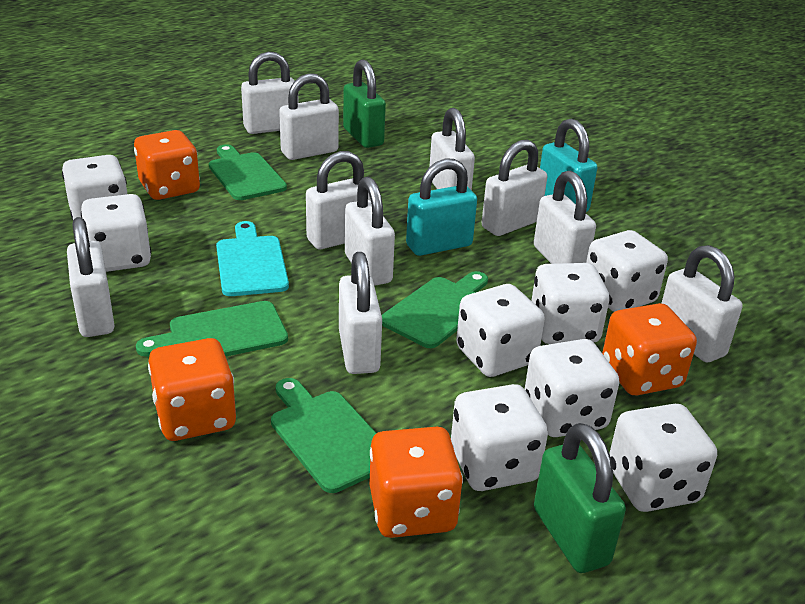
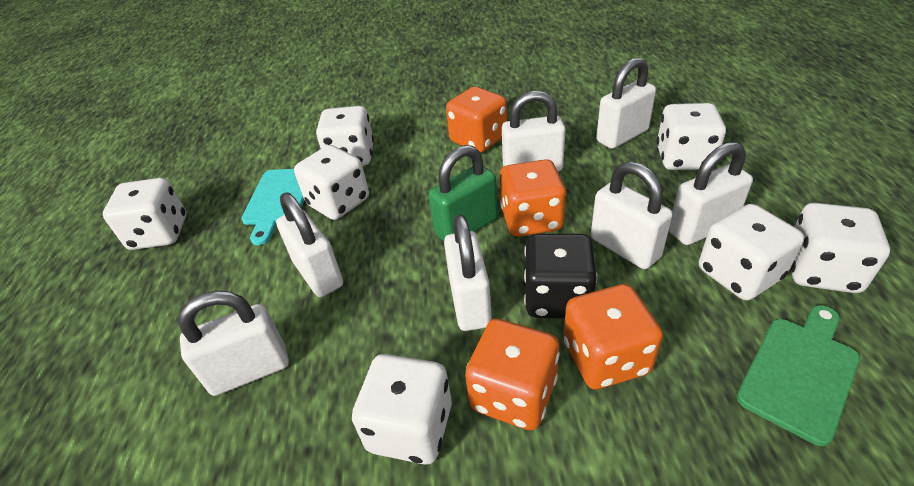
black dice: 0 -> 1
green cutting board: 4 -> 1
green padlock: 2 -> 1
turquoise padlock: 2 -> 0
white dice: 8 -> 7
white padlock: 10 -> 7

